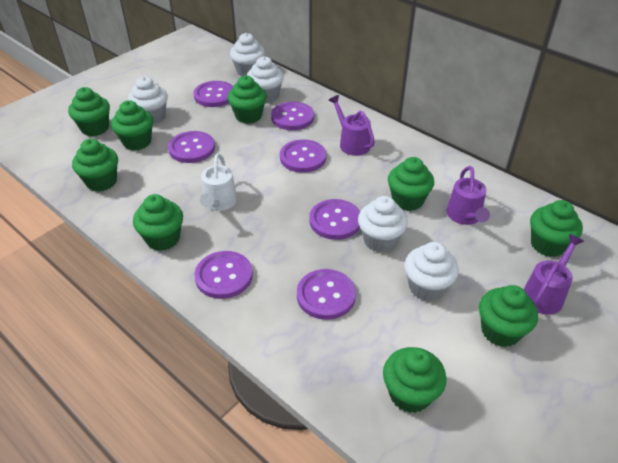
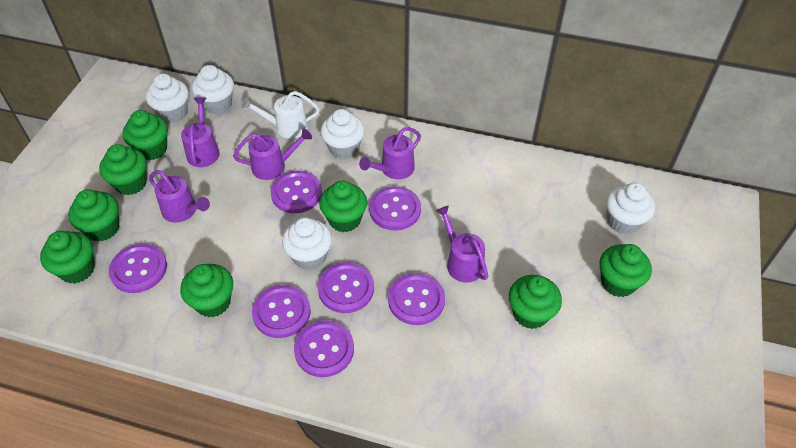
green cupcake: 9 -> 8
purple watering can: 3 -> 5

